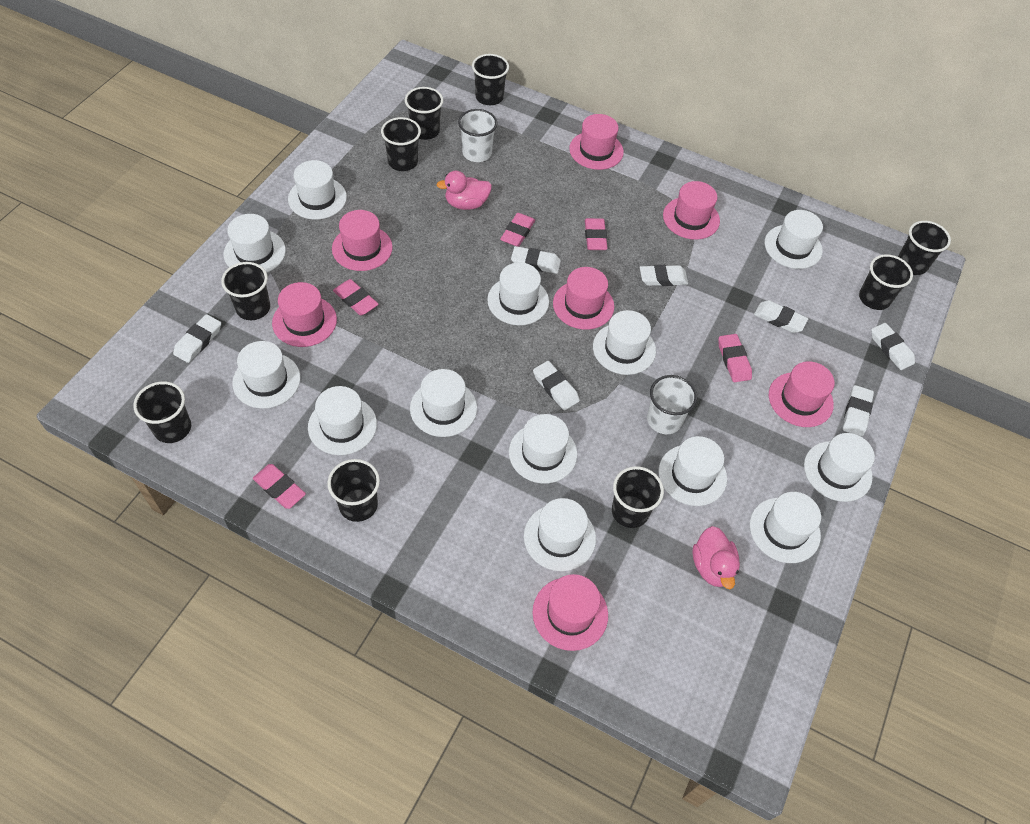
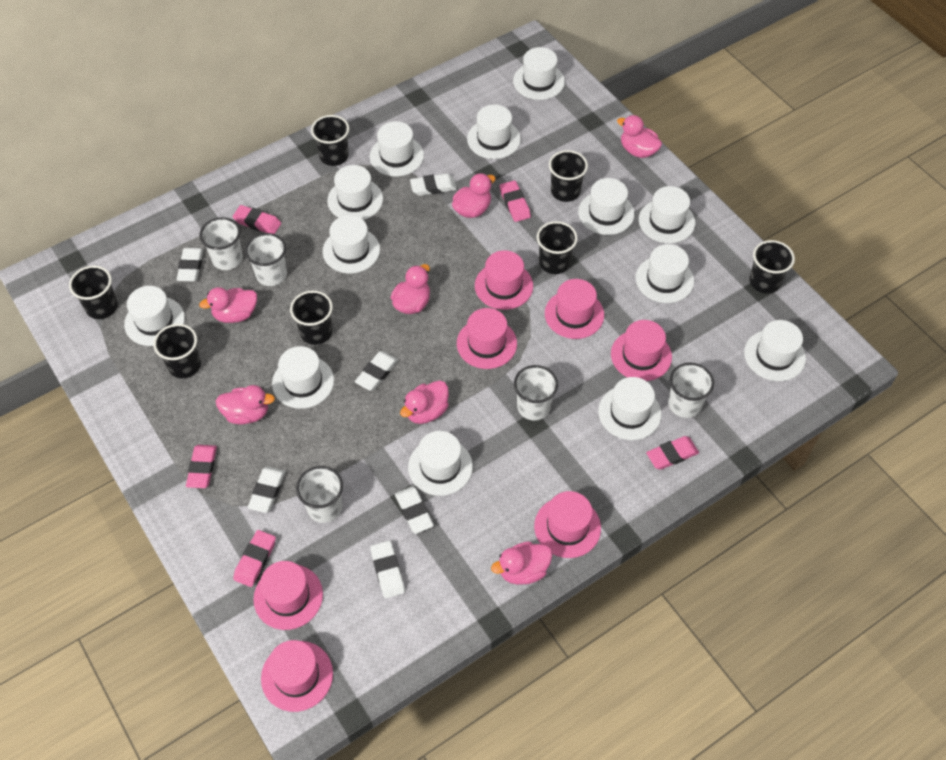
black cup: 9 -> 7
pink duck: 2 -> 7
white cup: 2 -> 5
white eraser: 7 -> 6

